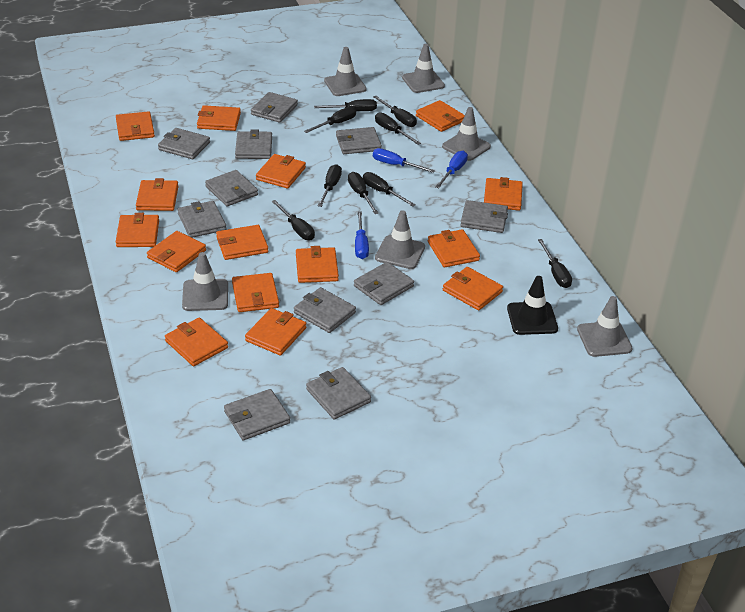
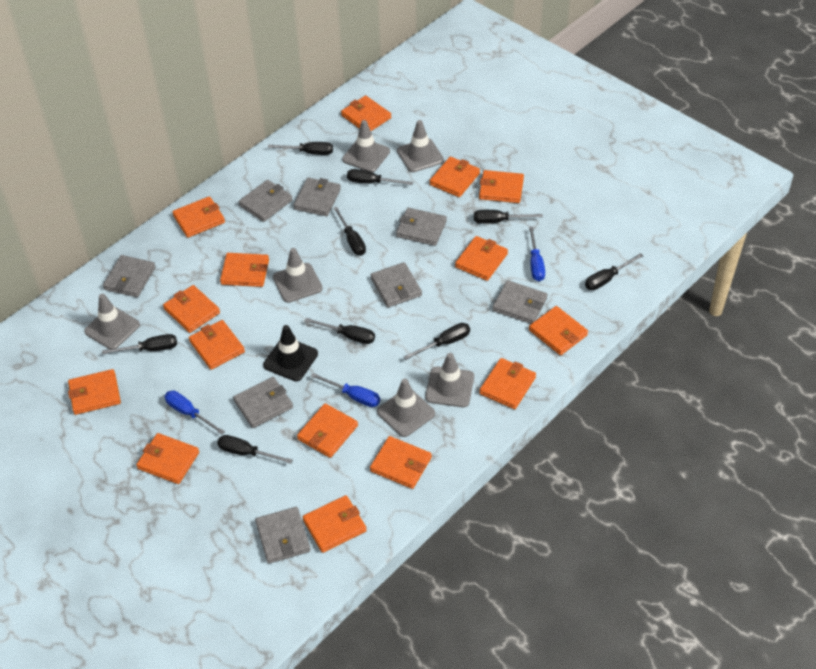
grey wallet: 11 -> 8

